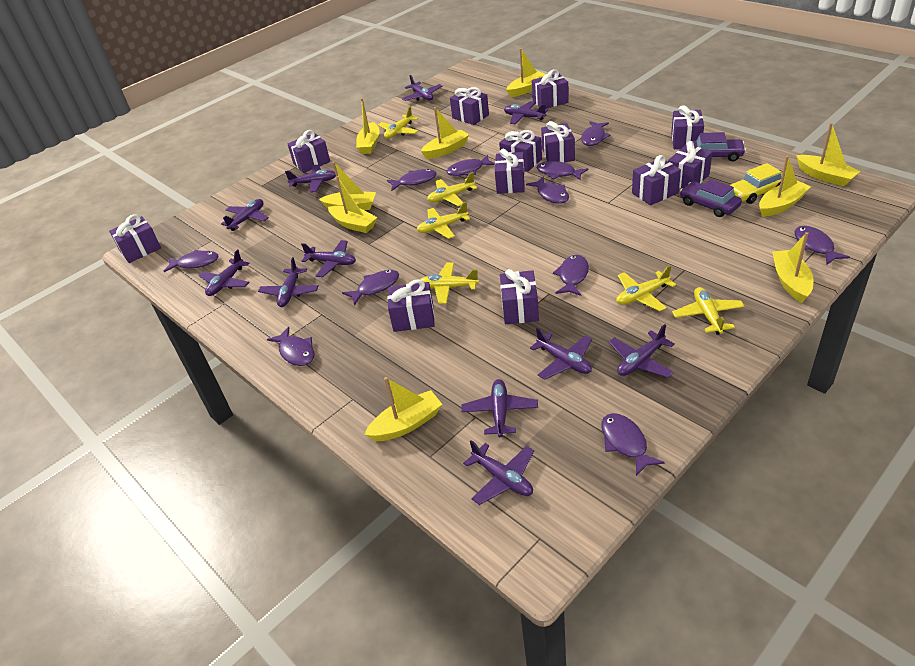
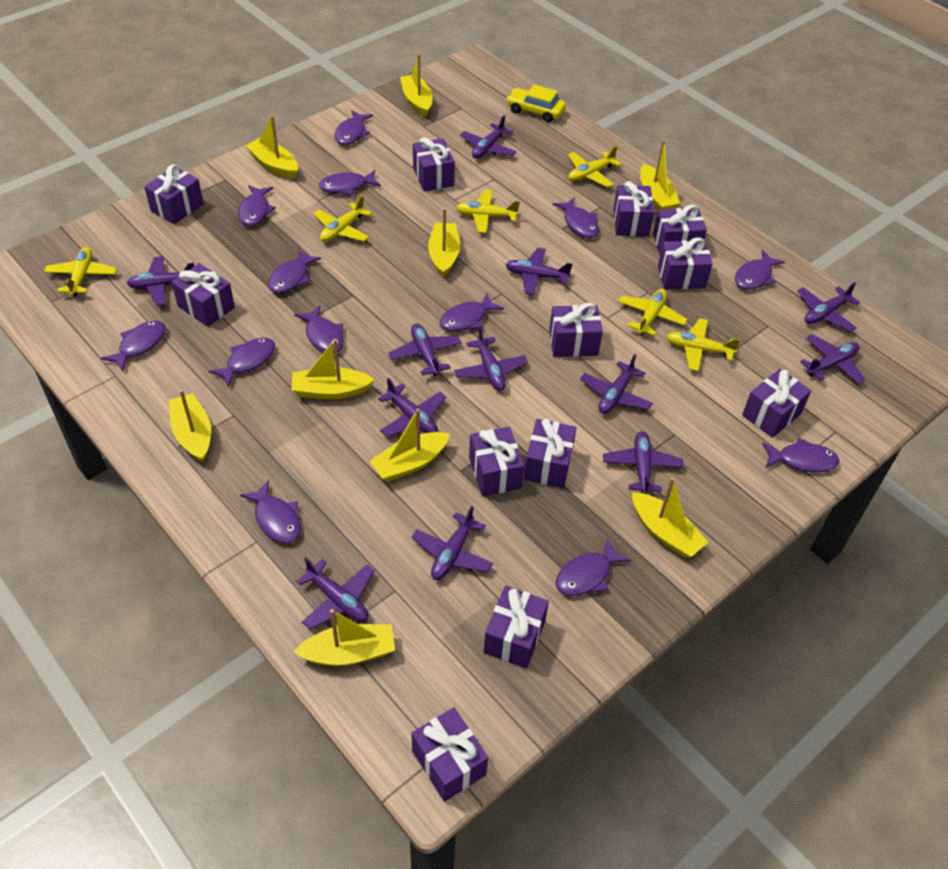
purple car: 2 -> 0
purple fish: 11 -> 13
purple plane: 11 -> 12

